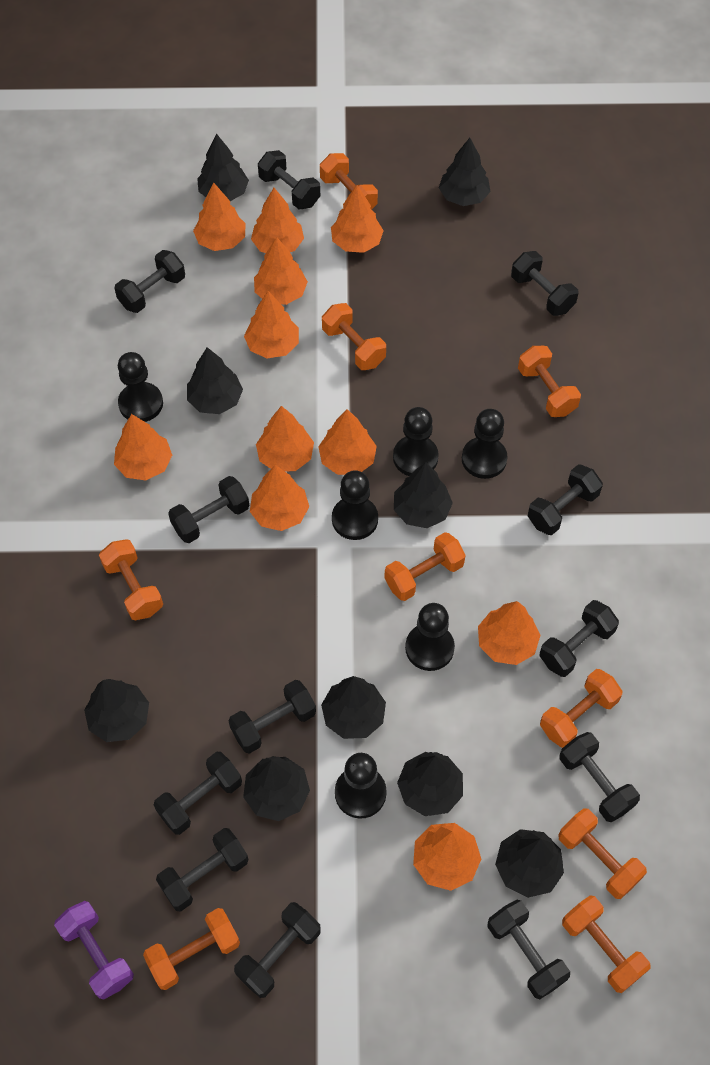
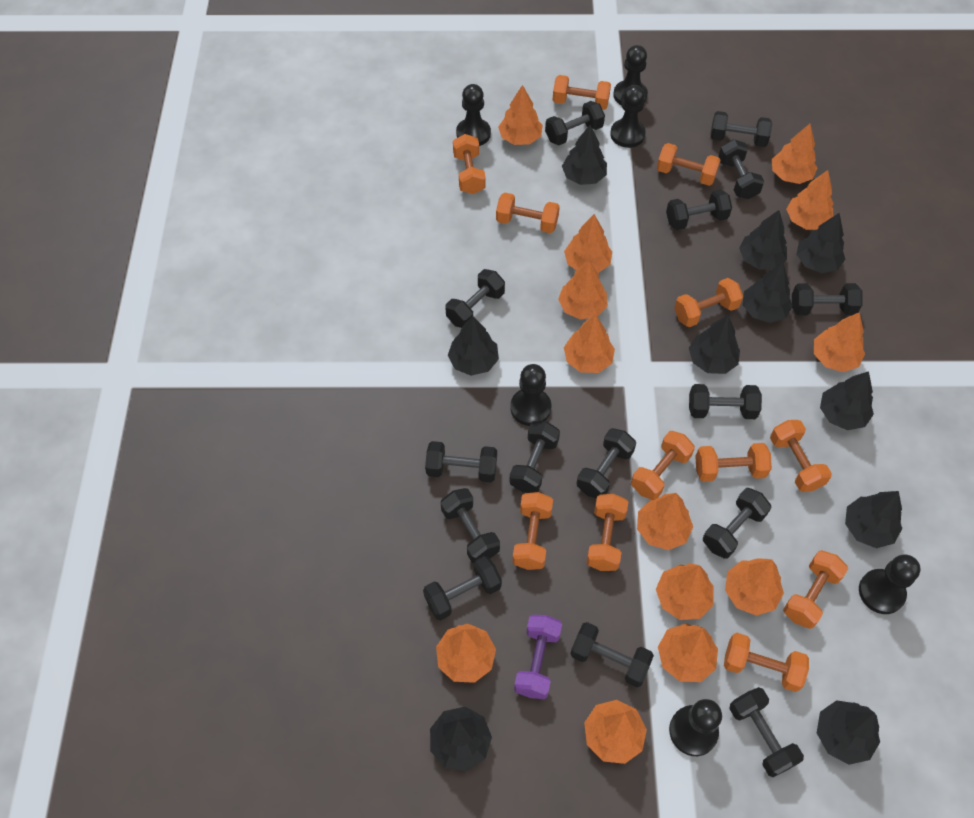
black dumbbell: 12 -> 15
black tree: 9 -> 10
orange dumbbell: 9 -> 12
orange tree: 11 -> 13

